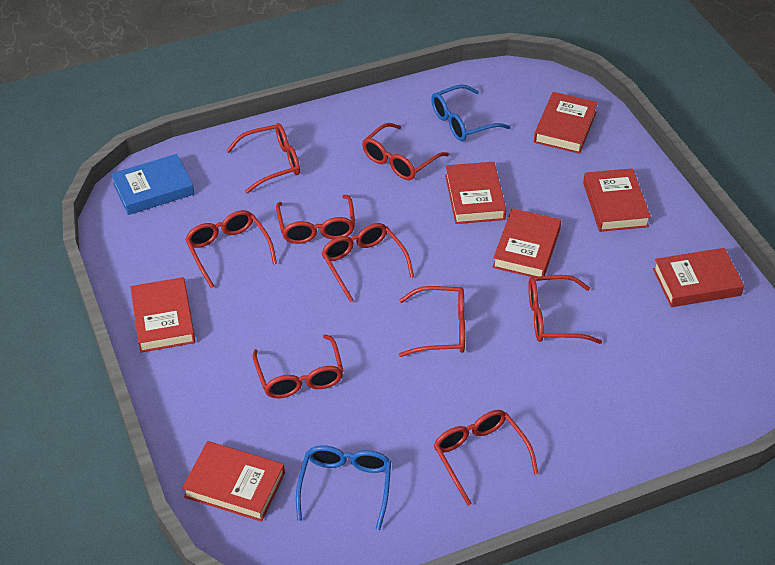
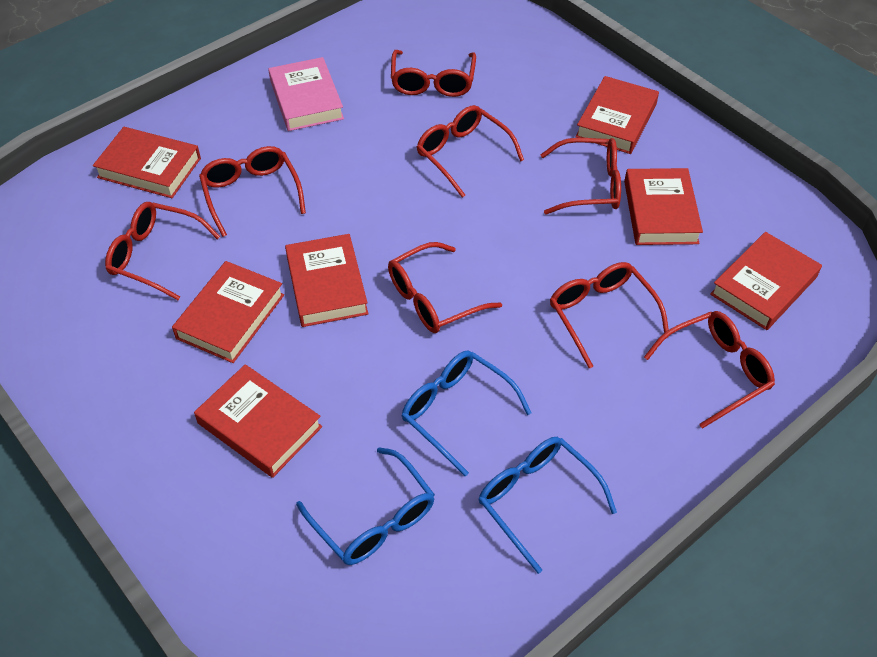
blue book: 1 -> 0
blue glasses: 2 -> 3
pink book: 0 -> 1
red glasses: 9 -> 8

